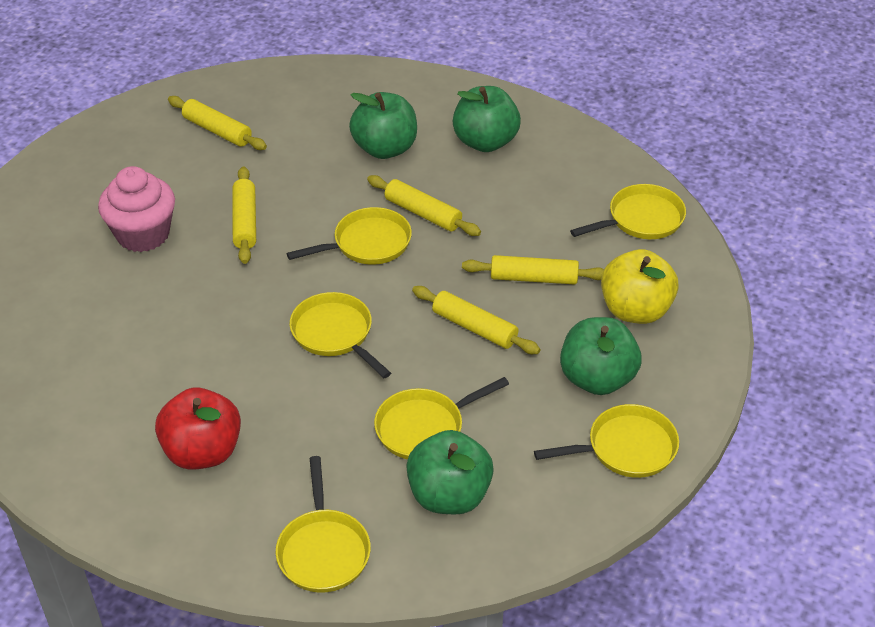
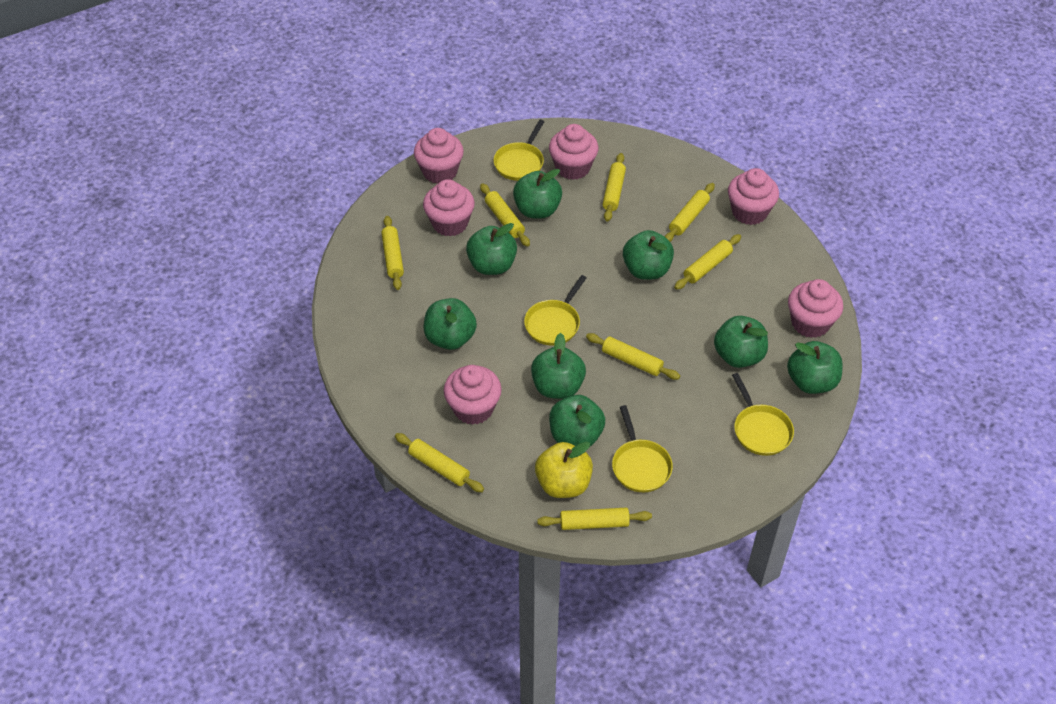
green apple: 4 -> 8
pink cupcake: 1 -> 6
red apple: 1 -> 0
yellow pan: 6 -> 4
yellow rolling pin: 5 -> 8

